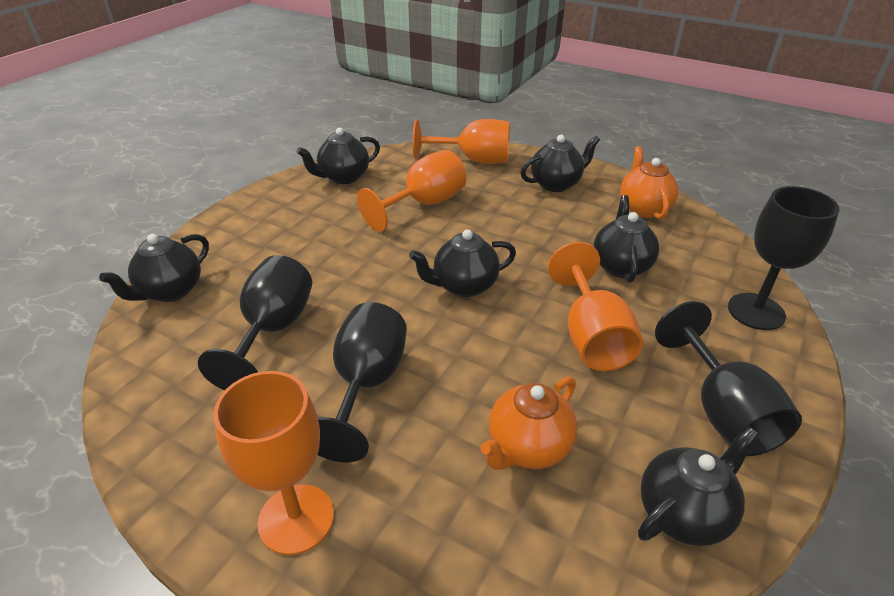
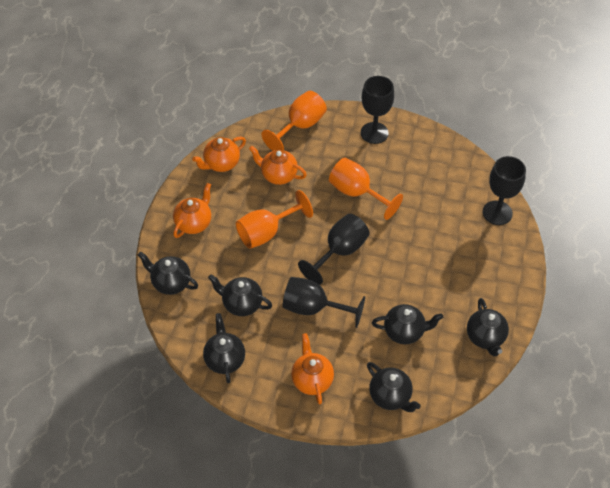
orange goblet: 4 -> 3
orange teapot: 2 -> 4

